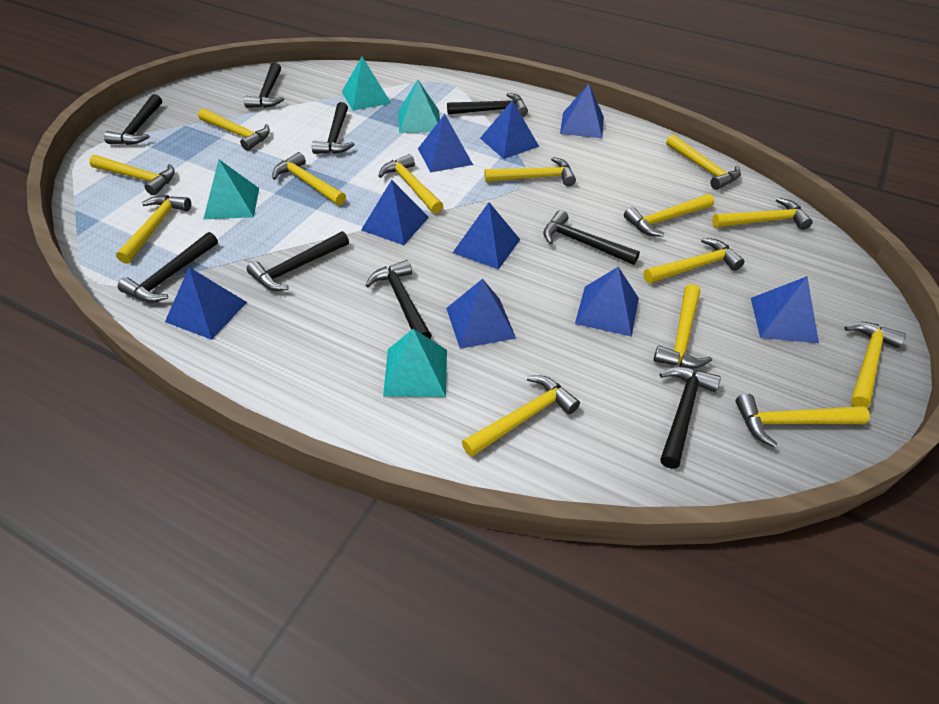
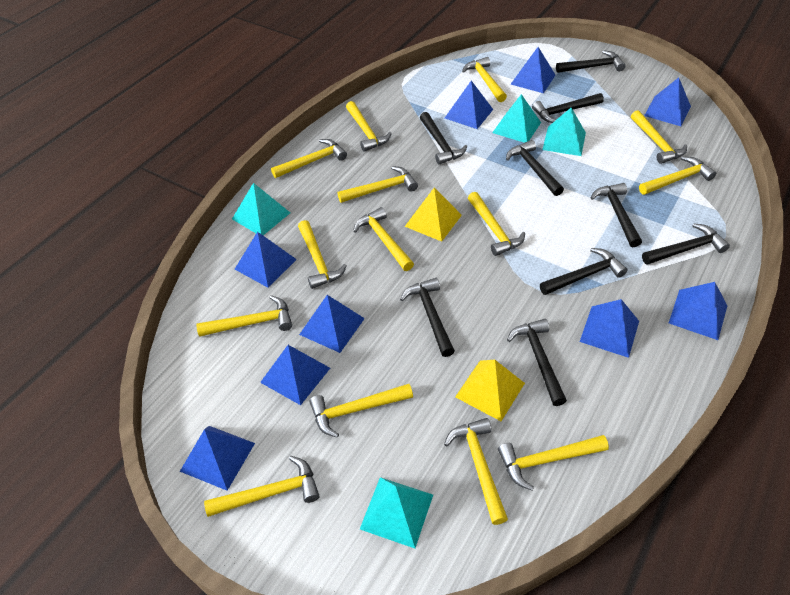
yellow pyramid: 0 -> 2

